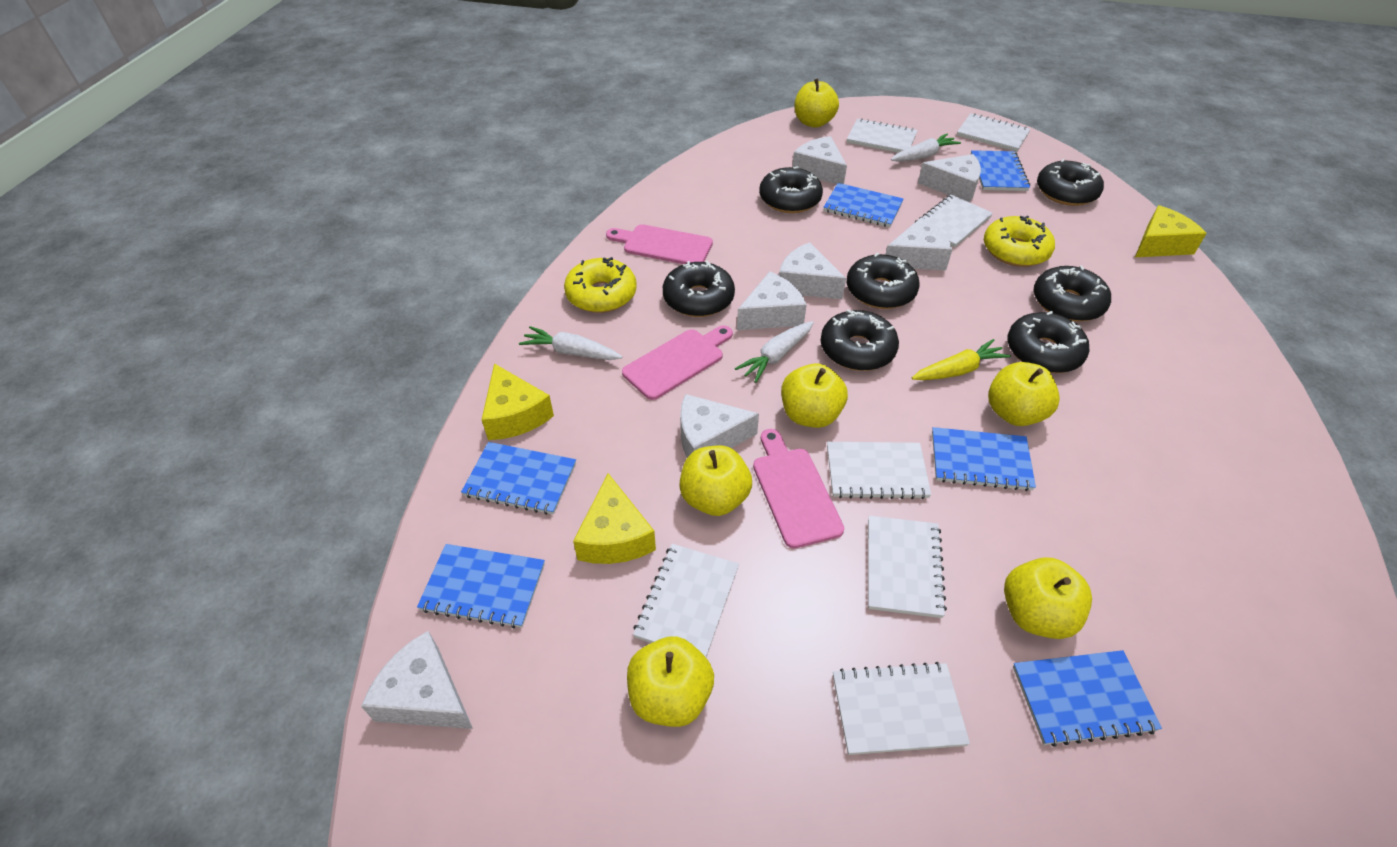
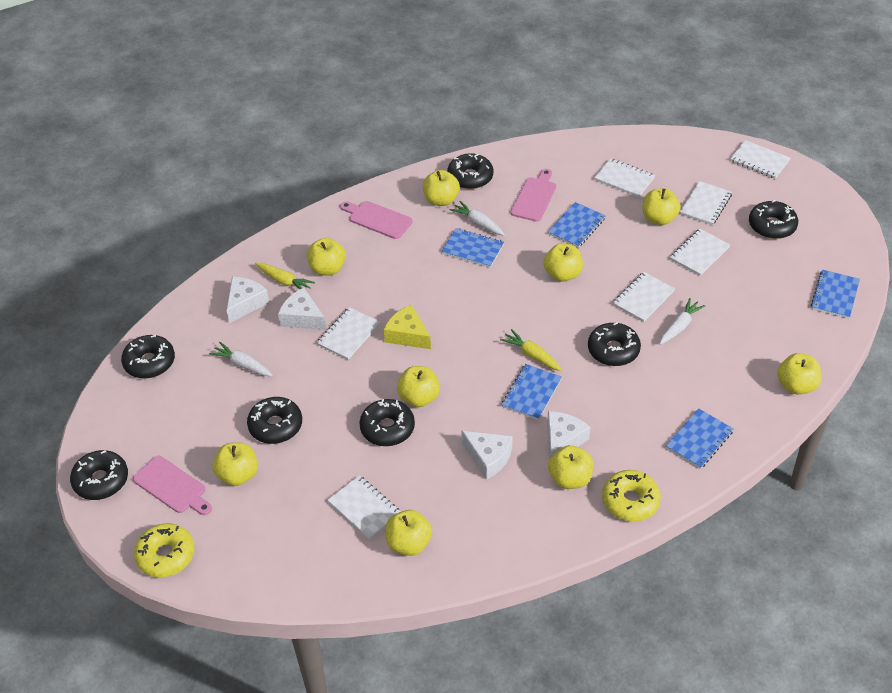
blue notebook: 6 -> 5
white cheese: 7 -> 4
yellow apple: 6 -> 9
yellow carrot: 1 -> 2
yellow cheese: 3 -> 1

